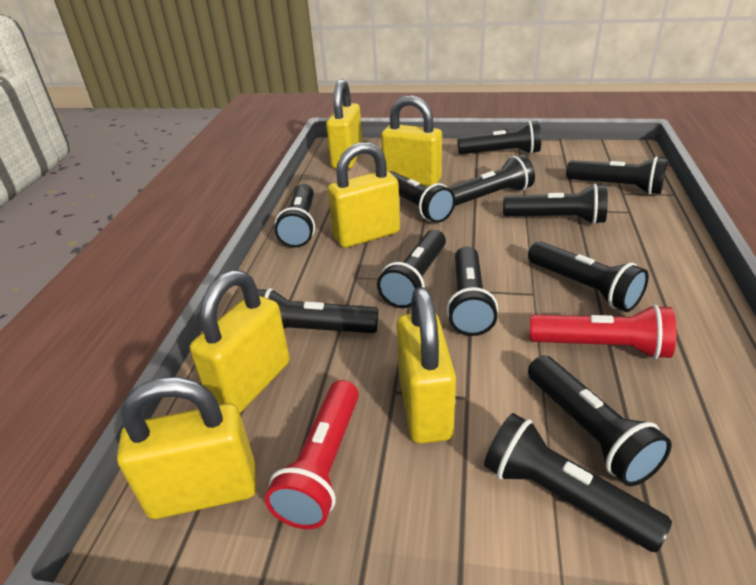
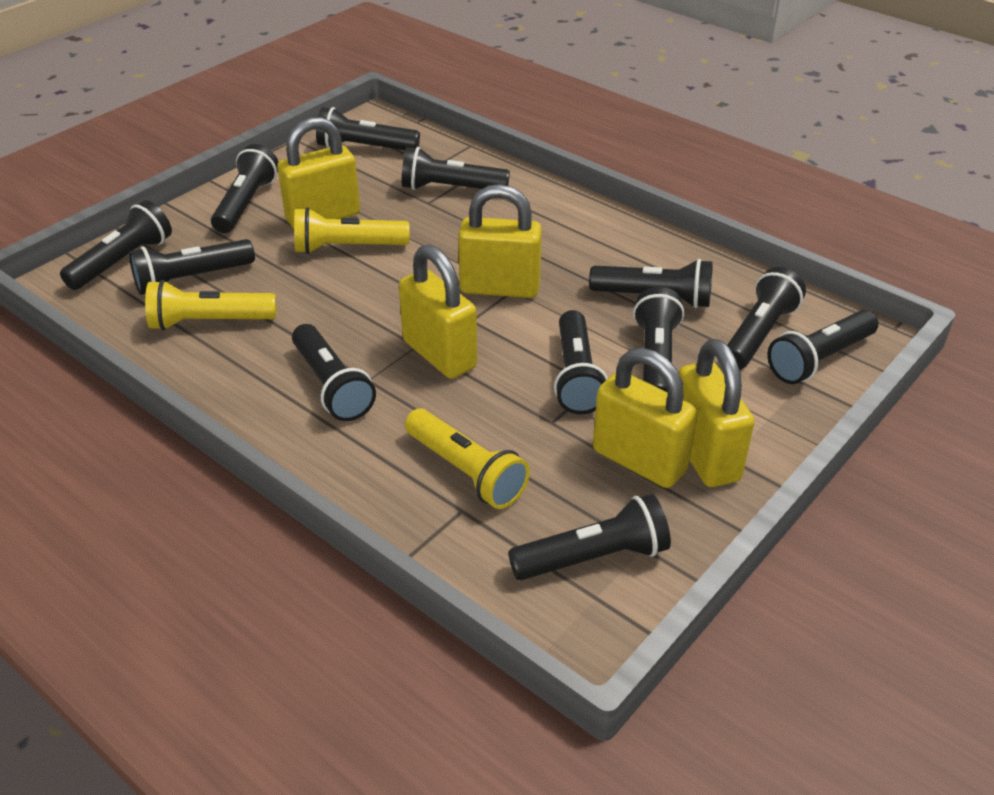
red flashlight: 2 -> 0
yellow flashlight: 0 -> 3
yellow padlock: 6 -> 5

